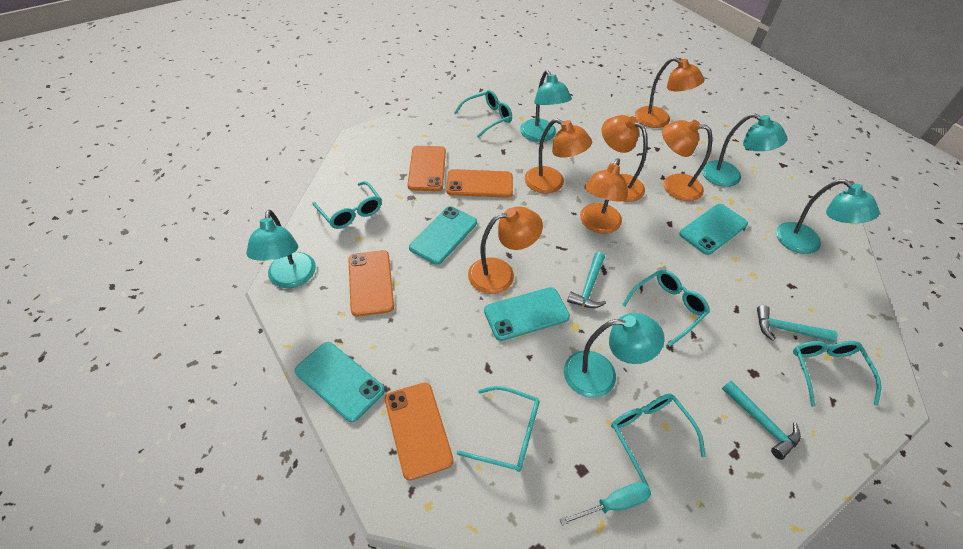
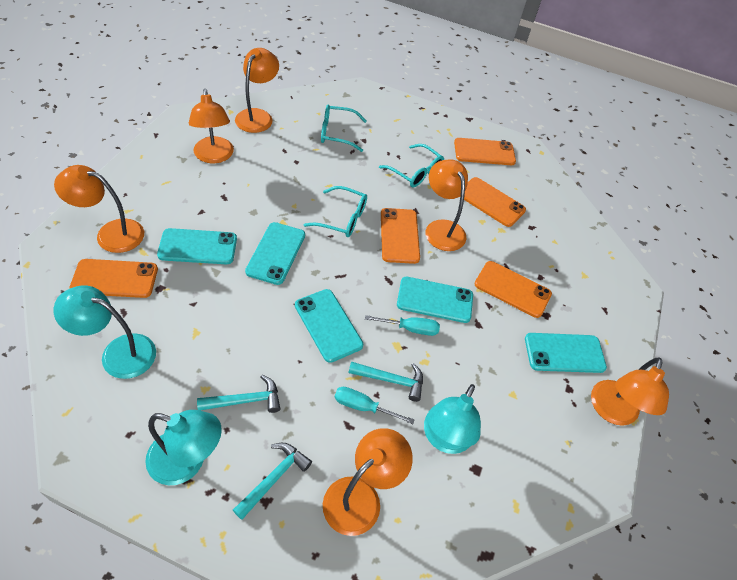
orange phone: 4 -> 5
turquoise glasses: 6 -> 3
turquoise lamp: 5 -> 3
turquoise phone: 4 -> 5
turquoise screwdriver: 1 -> 2

